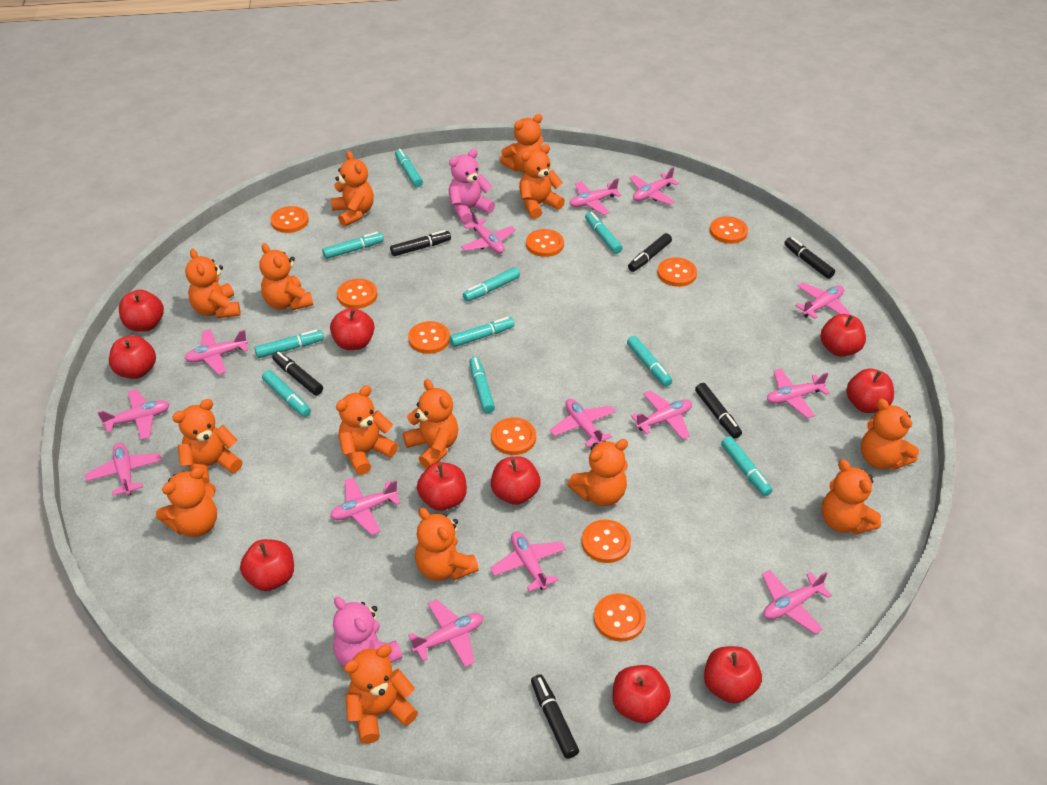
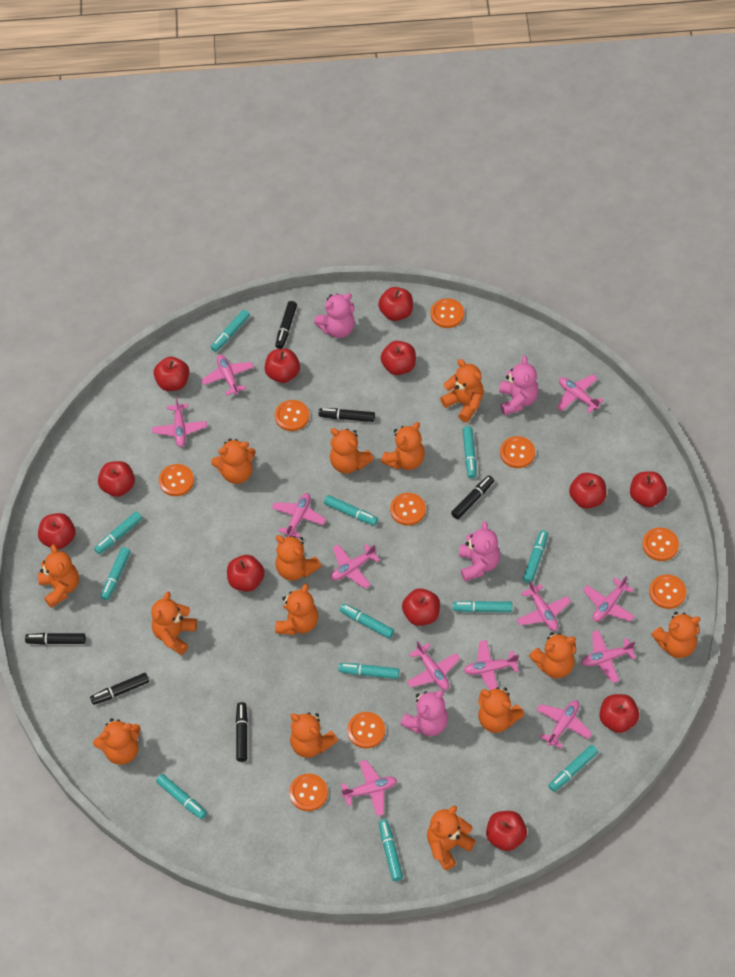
pink plane: 14 -> 12
pink teddy bear: 2 -> 4
red apple: 10 -> 12
turquoise marker: 10 -> 12

